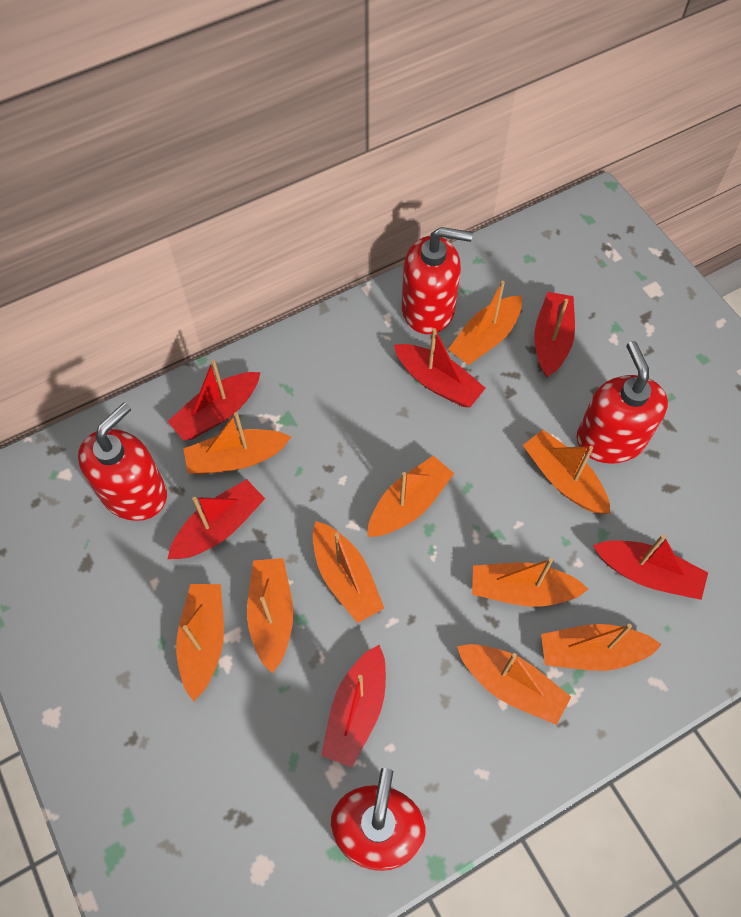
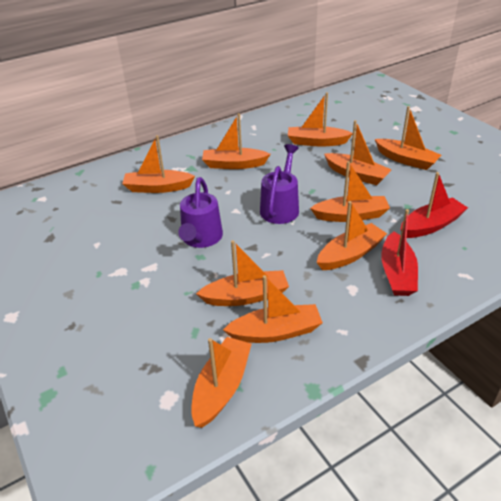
purple watering can: 0 -> 2
red boat: 6 -> 2
red soap dispenser: 4 -> 0

